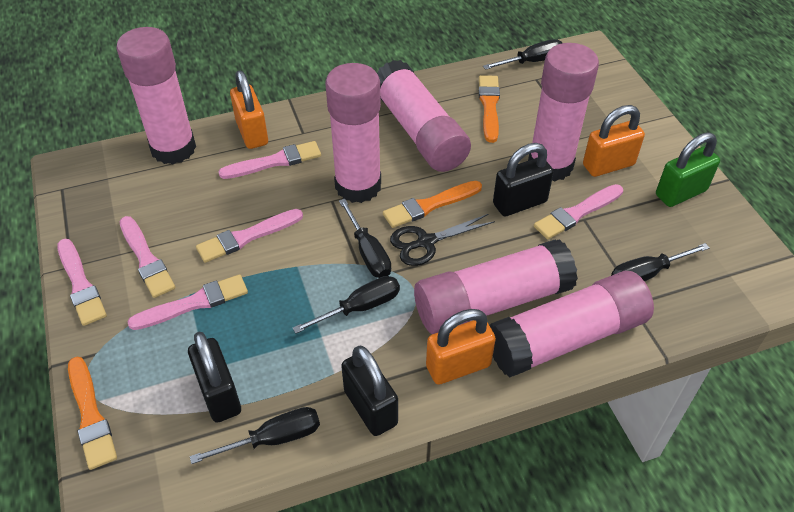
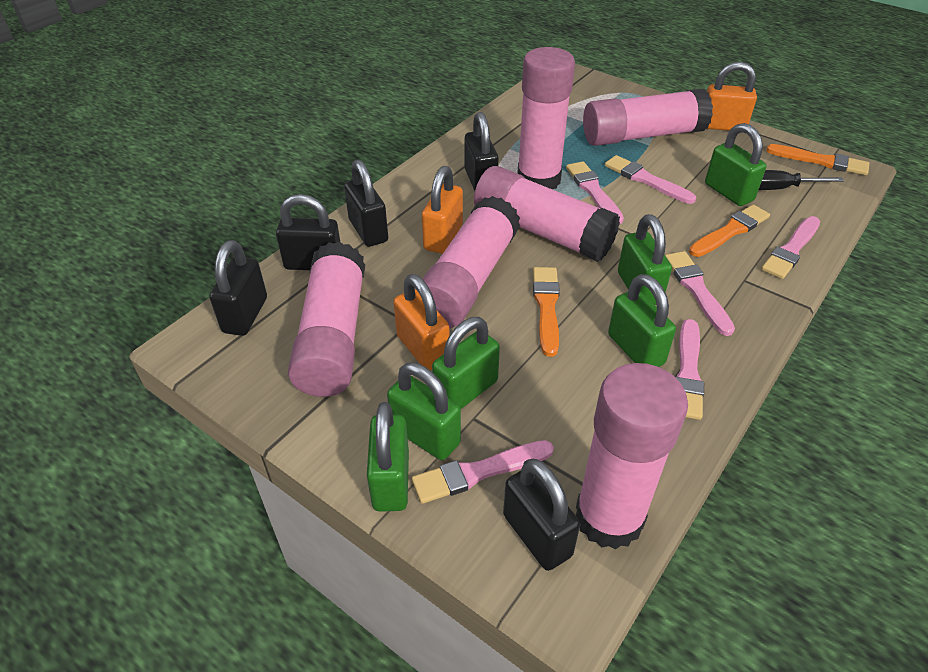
black padlock: 3 -> 5
black scissors: 1 -> 0
black screwdriver: 5 -> 1
green padlock: 1 -> 6

